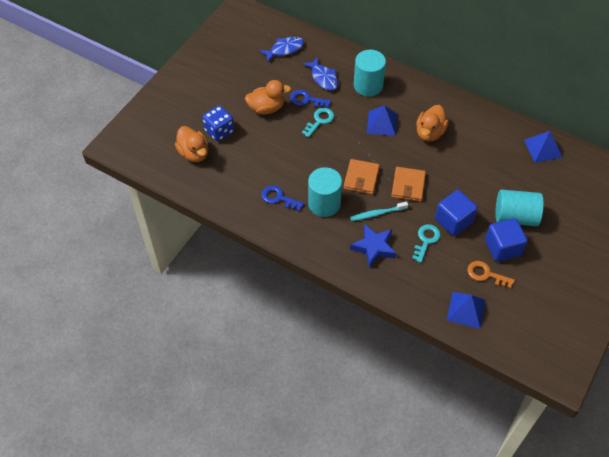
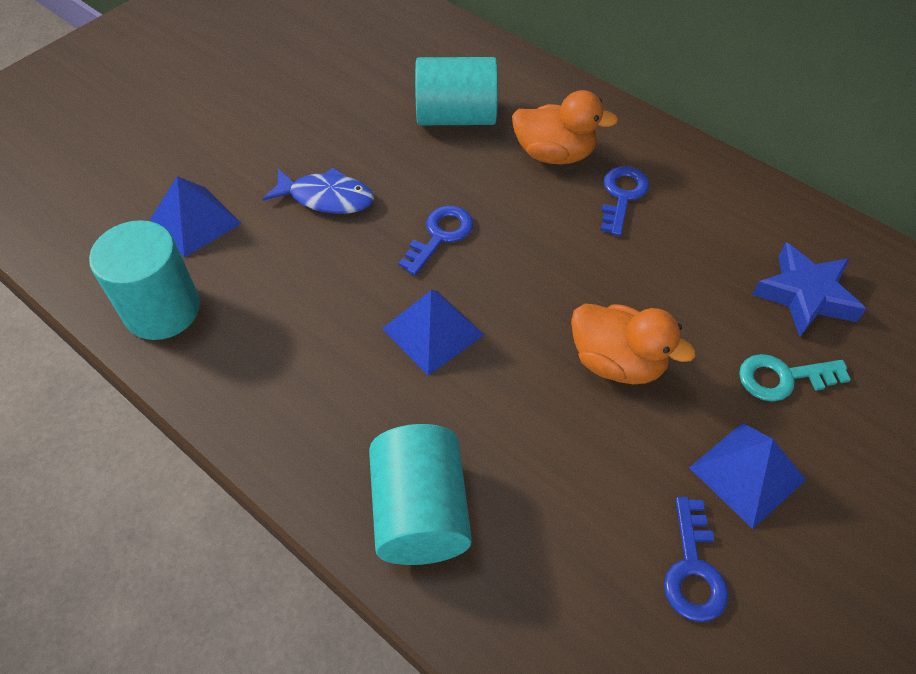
blue cube: 2 -> 0
blue dice: 1 -> 0
blue fish: 2 -> 1
blue key: 2 -> 3
orange duck: 3 -> 2
orange key: 1 -> 0
orange wallet: 2 -> 0
turquoise key: 2 -> 1
turquoise toothbrush: 1 -> 0

